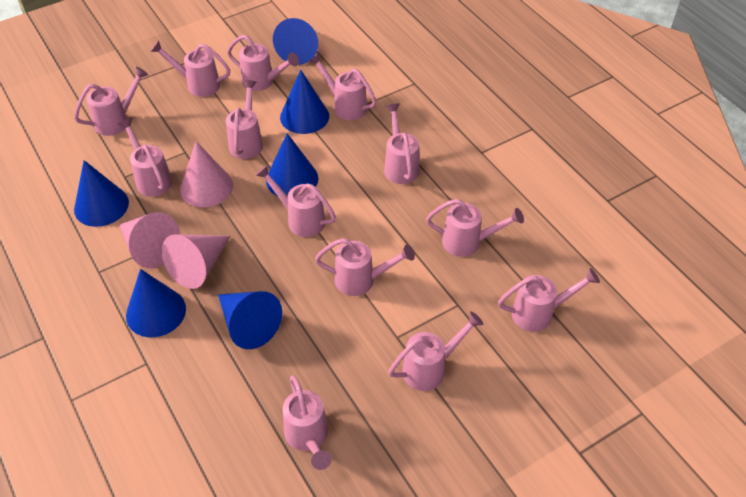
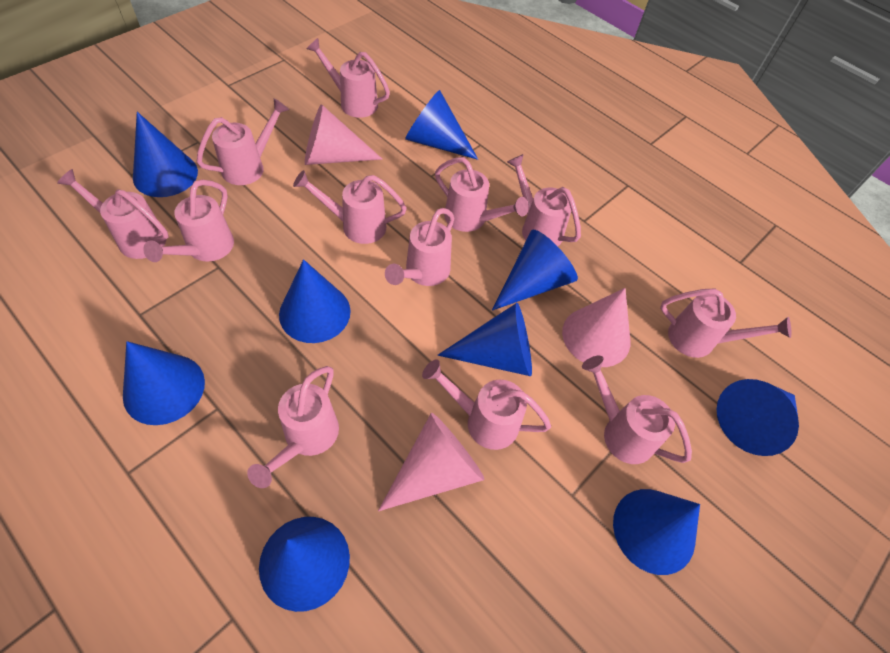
blue cone: 6 -> 9
pink watering can: 13 -> 12

